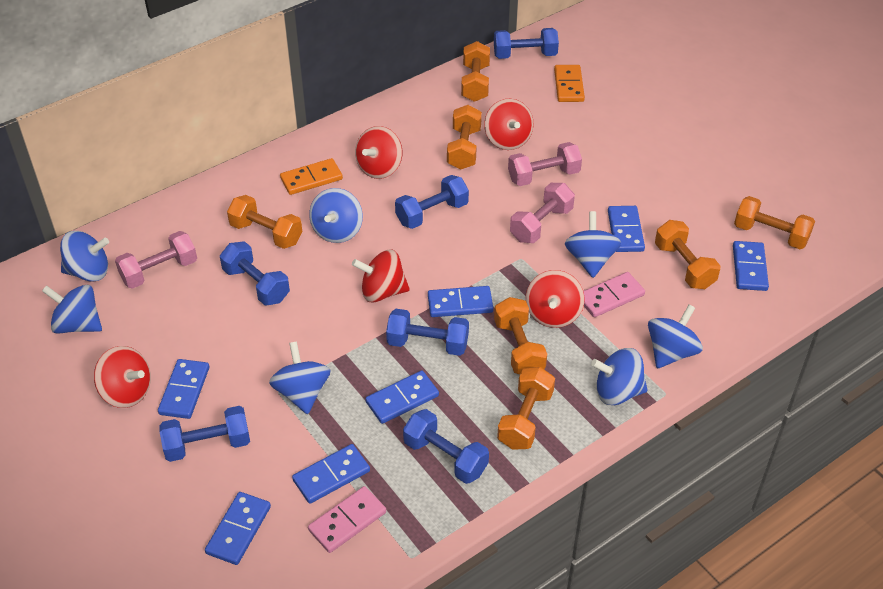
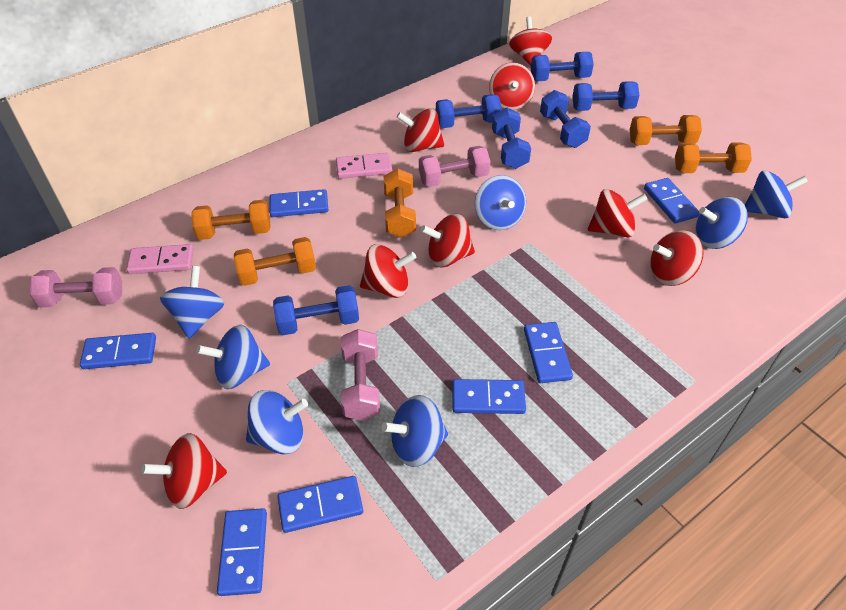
orange domino: 2 -> 0
orange dumbbell: 7 -> 5
red spinning top: 5 -> 8

